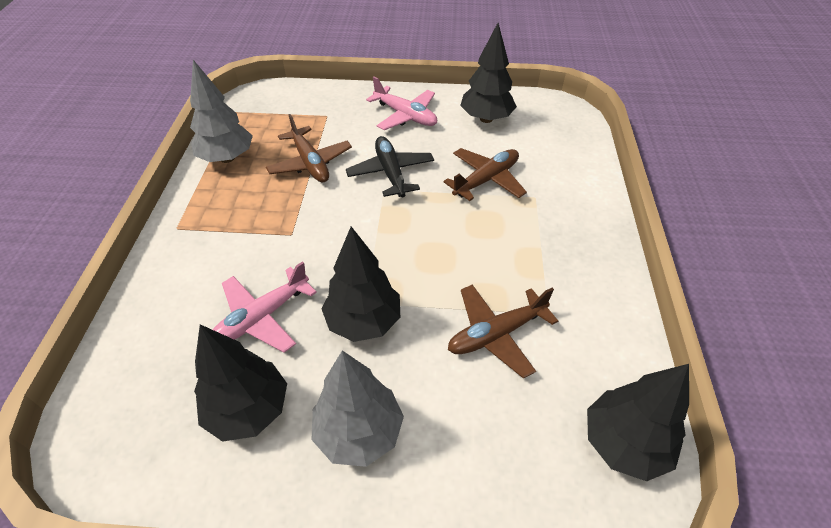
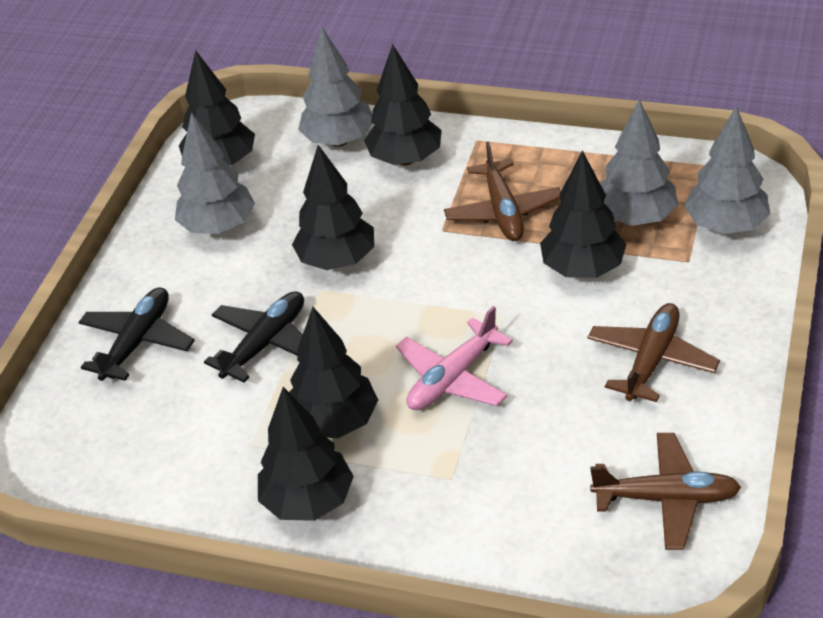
black plane: 1 -> 2
black tree: 4 -> 6
grey tree: 2 -> 4
pink plane: 2 -> 1

